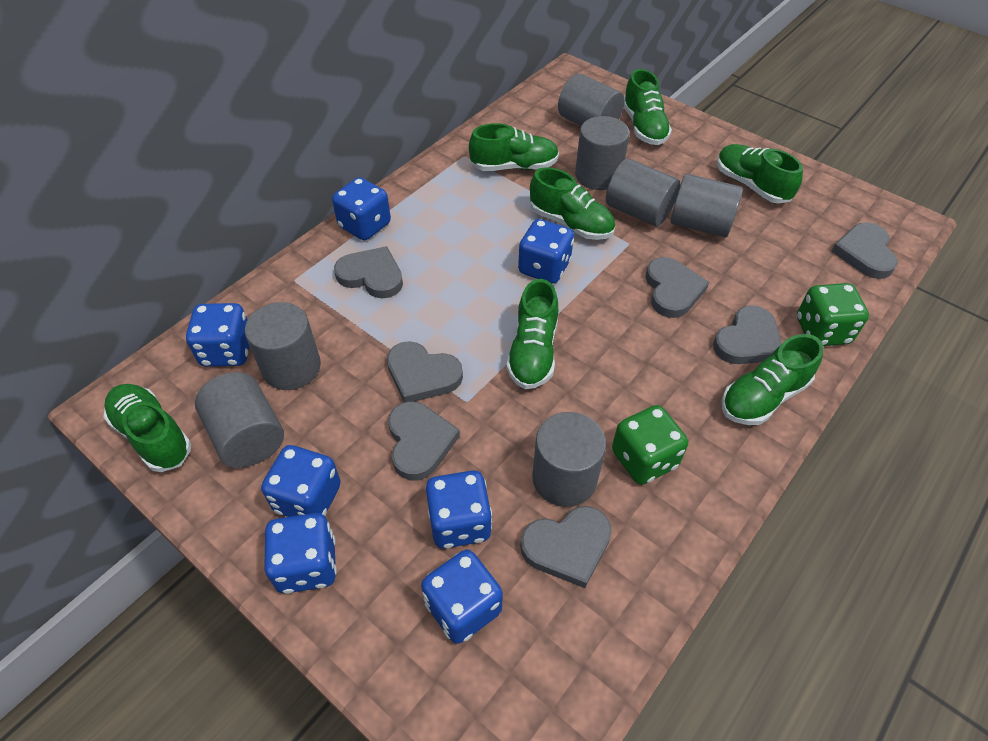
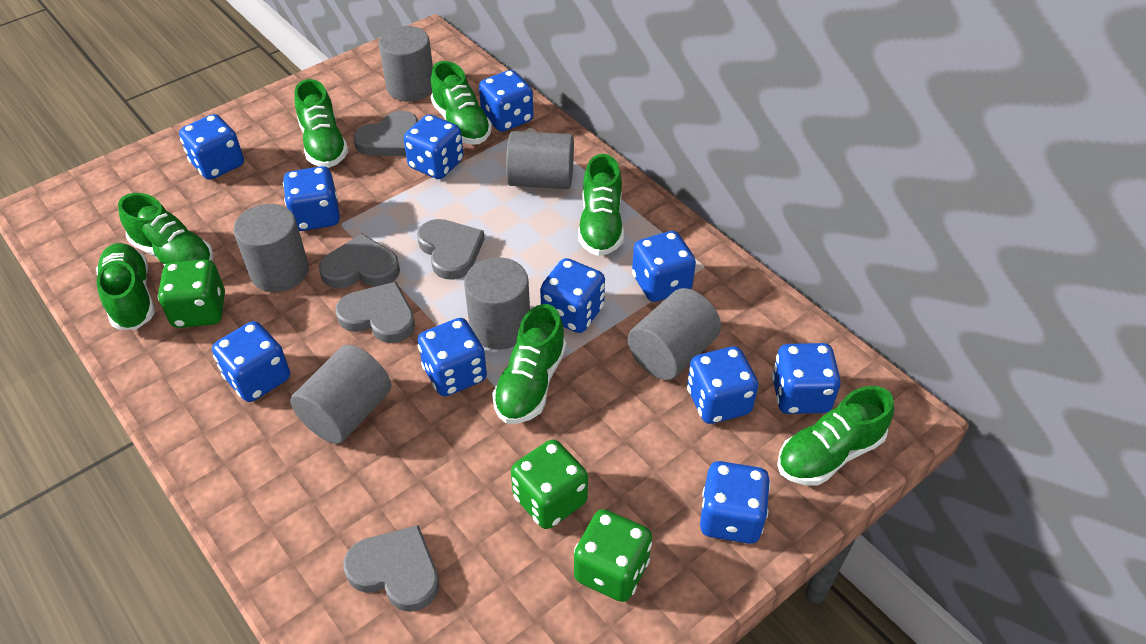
blue dice: 7 -> 11
green dice: 2 -> 3
grey cylinder: 7 -> 6
grey heart: 7 -> 5

